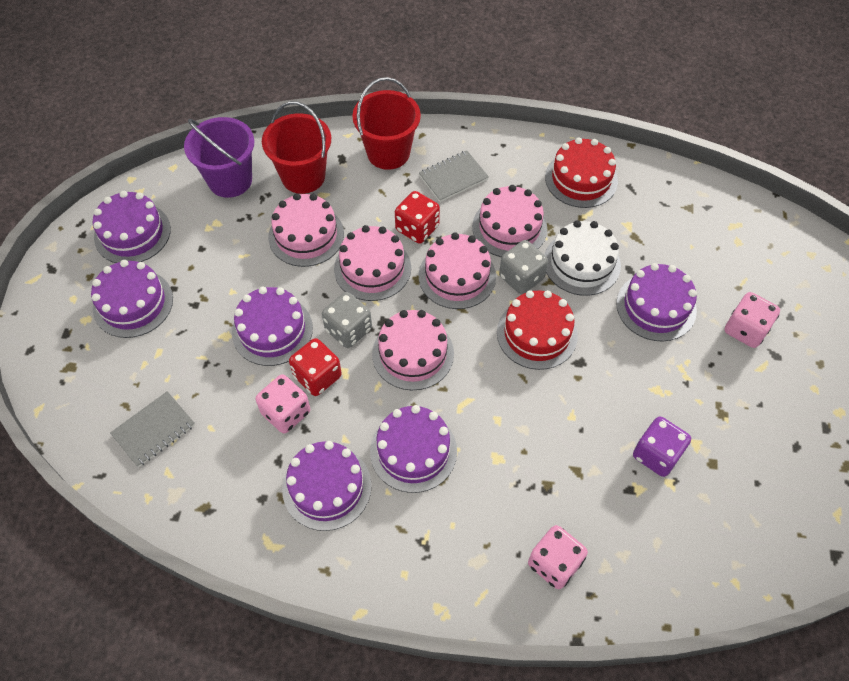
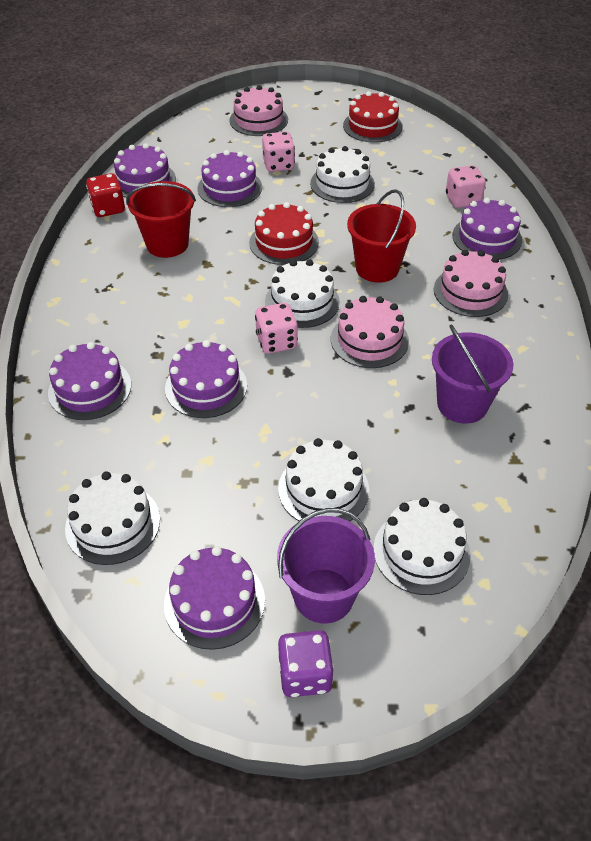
grey dice: 2 -> 0
grey notebook: 2 -> 0
pink cake: 5 -> 3
purple bucket: 1 -> 2
red dice: 2 -> 1
white cake: 1 -> 5

